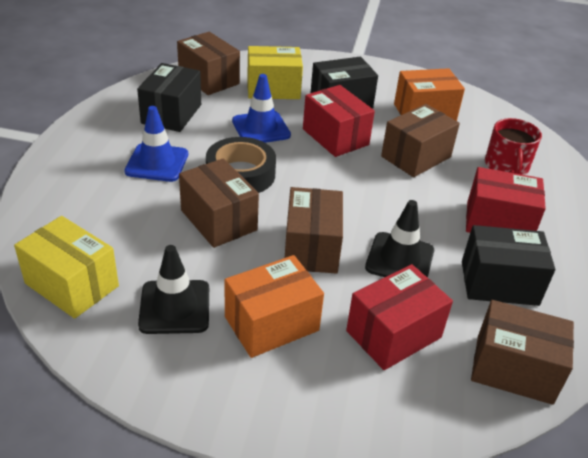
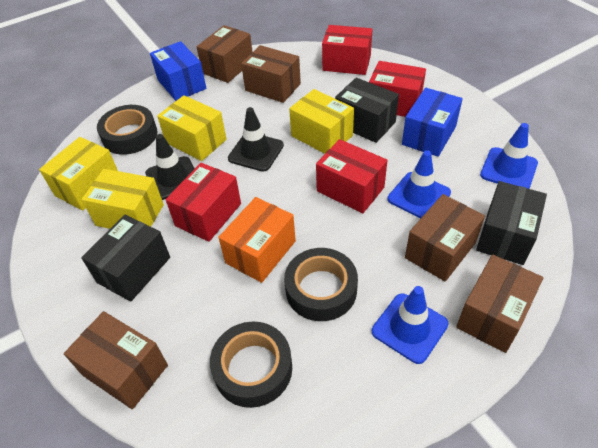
black tape: 1 -> 3
blue box: 0 -> 2
blue traffic cone: 2 -> 3
orange box: 2 -> 1
red box: 3 -> 4
red mug: 1 -> 0
yellow box: 2 -> 4

